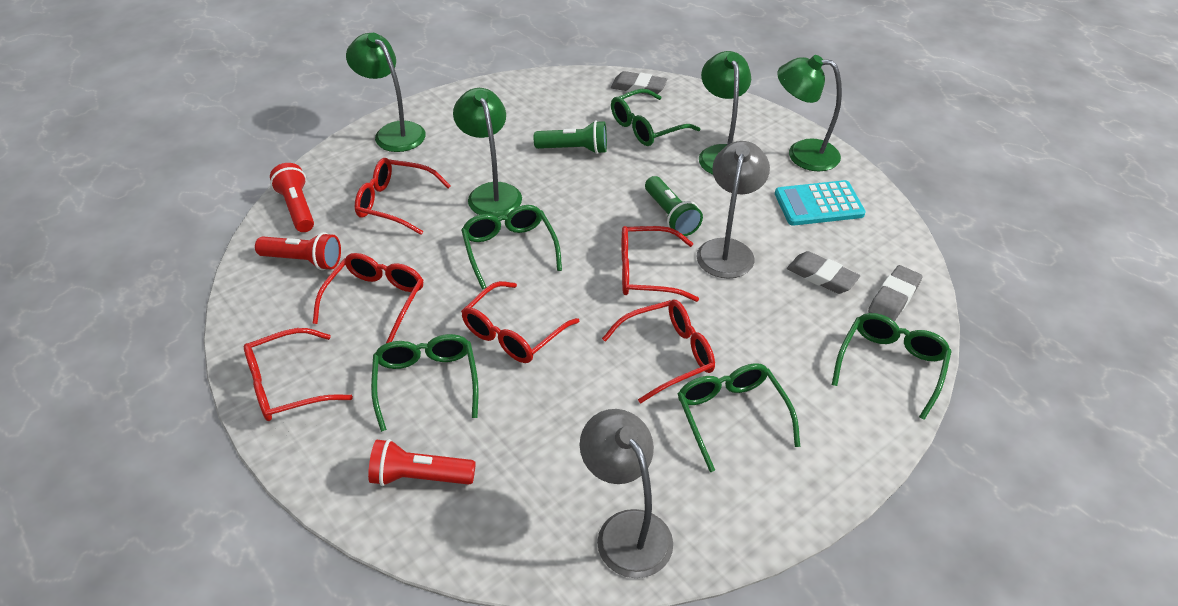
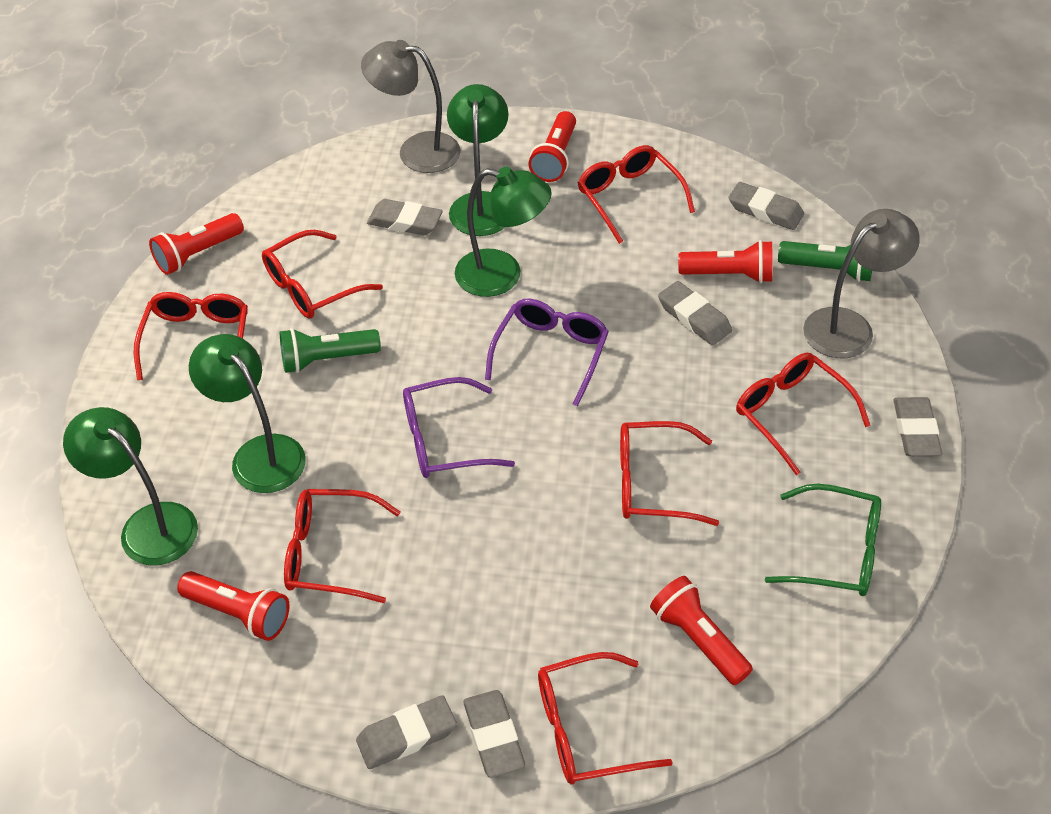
green glasses: 5 -> 1
grey eraser: 3 -> 6
purple glasses: 0 -> 2
red flashlight: 3 -> 5
red glasses: 6 -> 7
turquoise calculator: 1 -> 0

